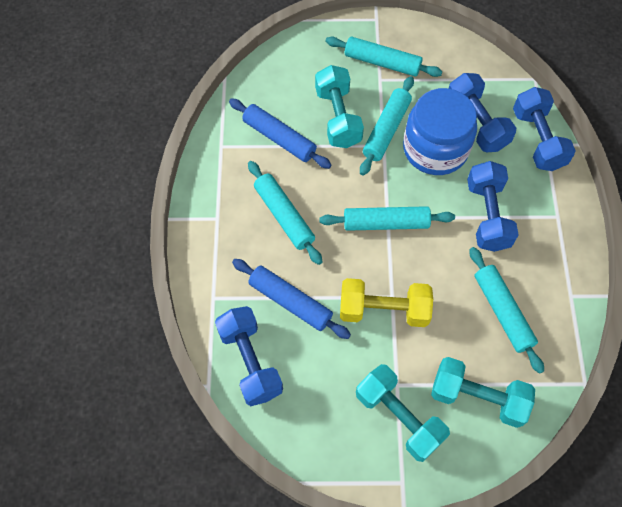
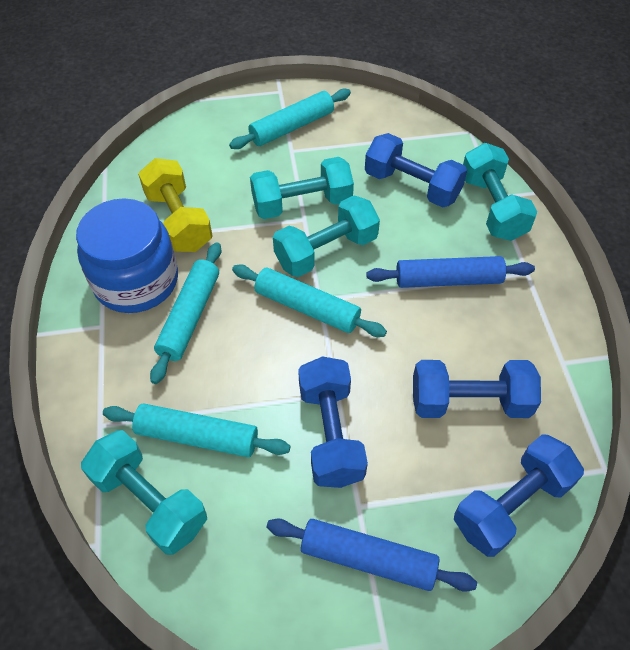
turquoise dumbbell: 3 -> 4
turquoise rolling pin: 5 -> 4

